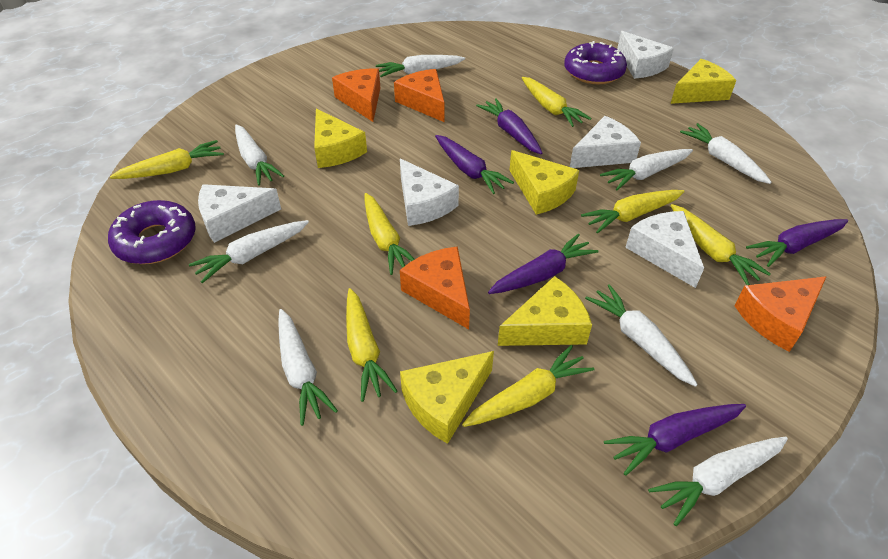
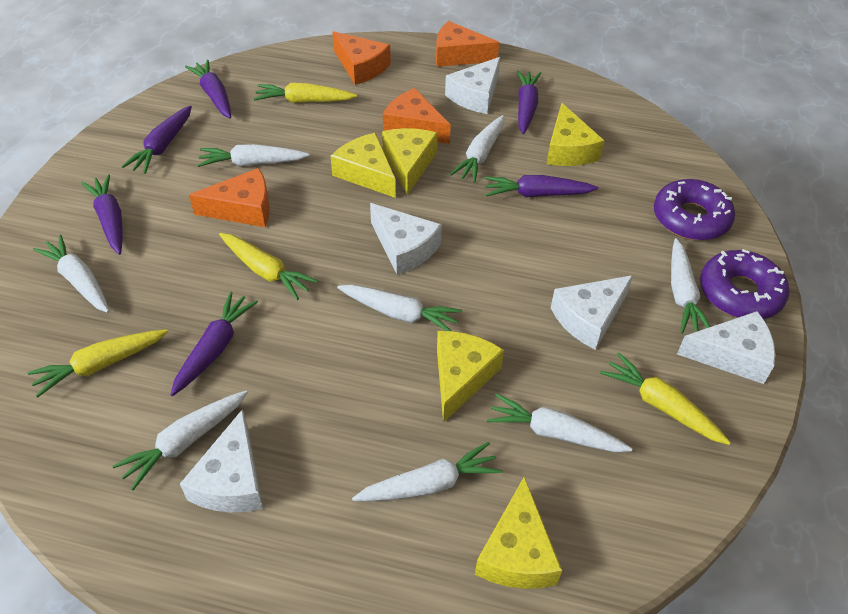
purple carrot: 5 -> 6
yellow carrot: 7 -> 4

